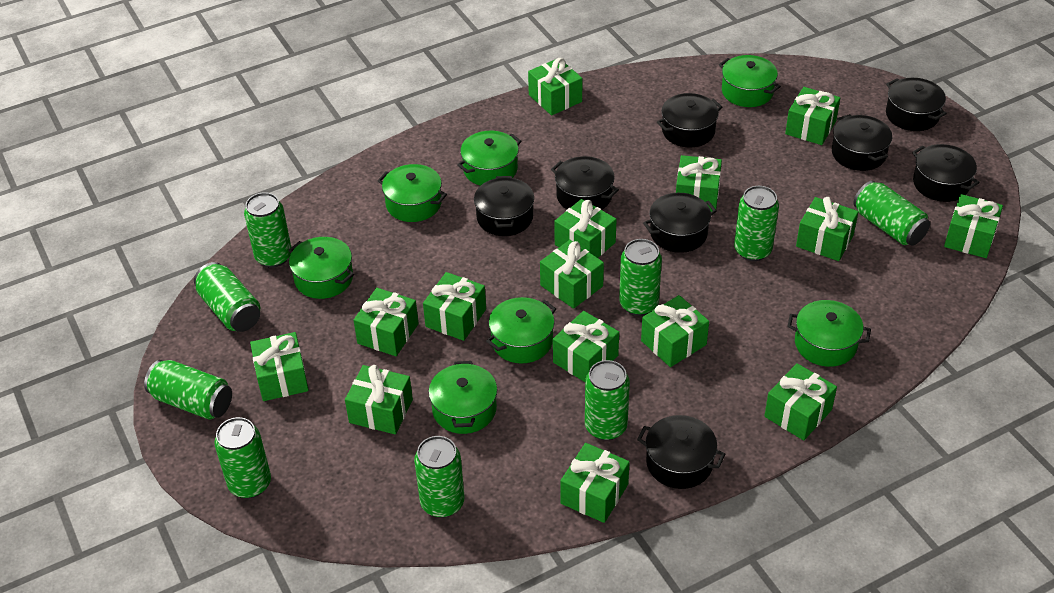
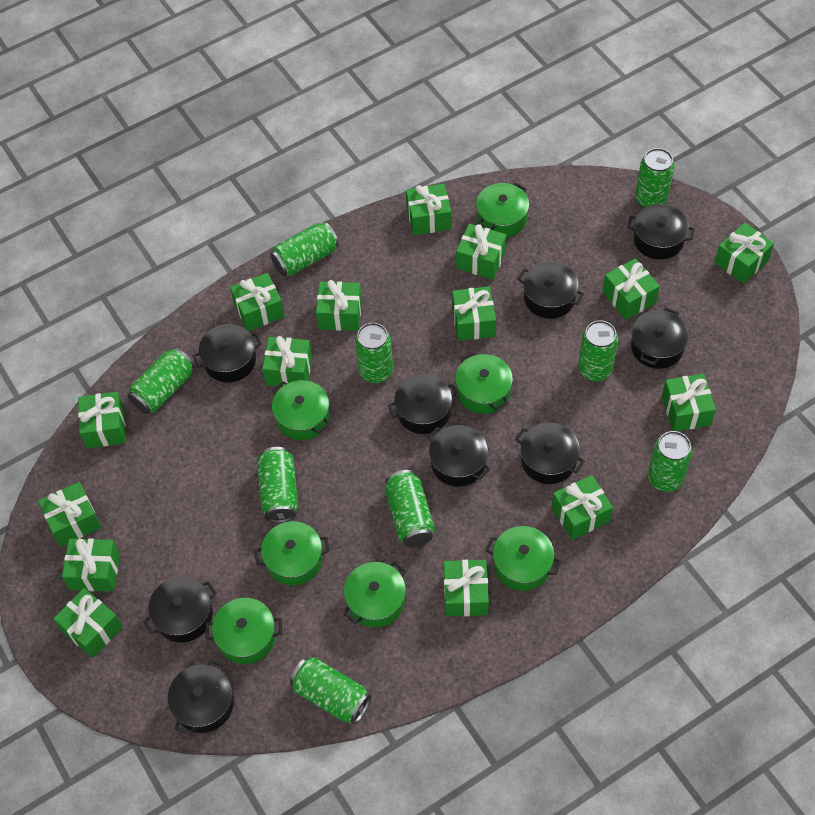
black pot: 8 -> 9

